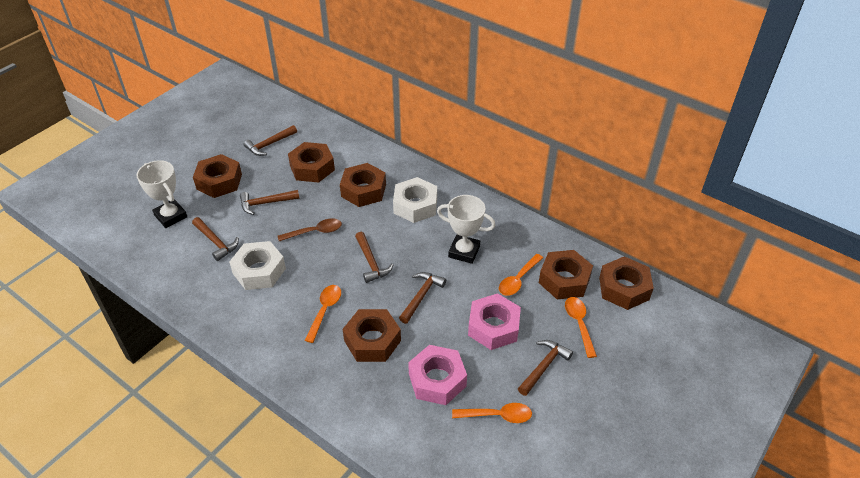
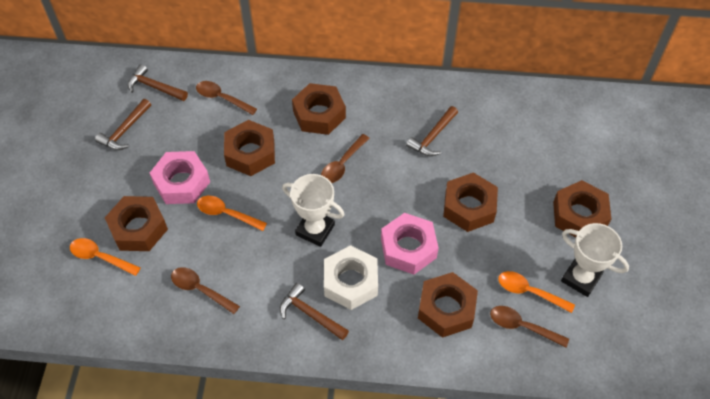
brown hammer: 6 -> 4
brown spoon: 1 -> 4
orange spoon: 4 -> 3
white nut: 2 -> 1

